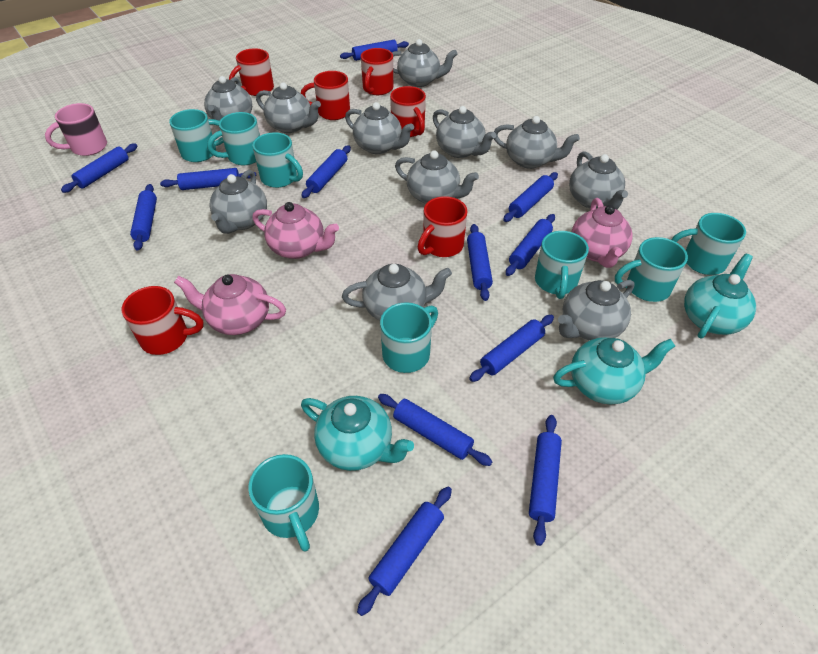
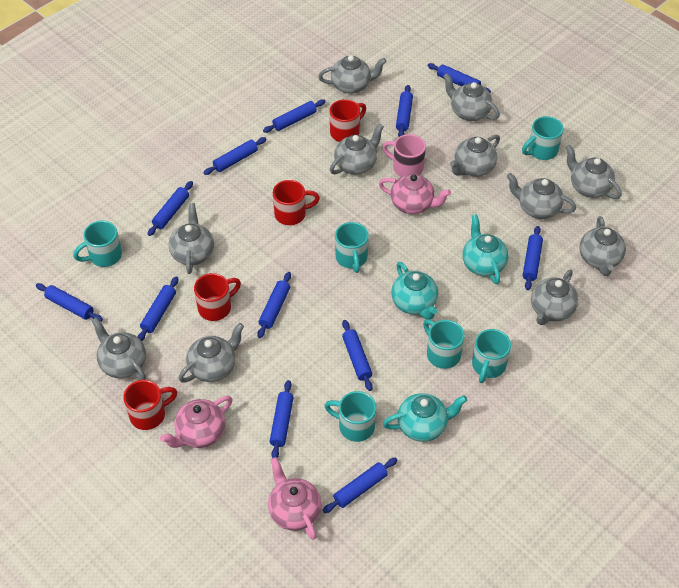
red mug: 6 -> 4
turquoise mug: 8 -> 6

